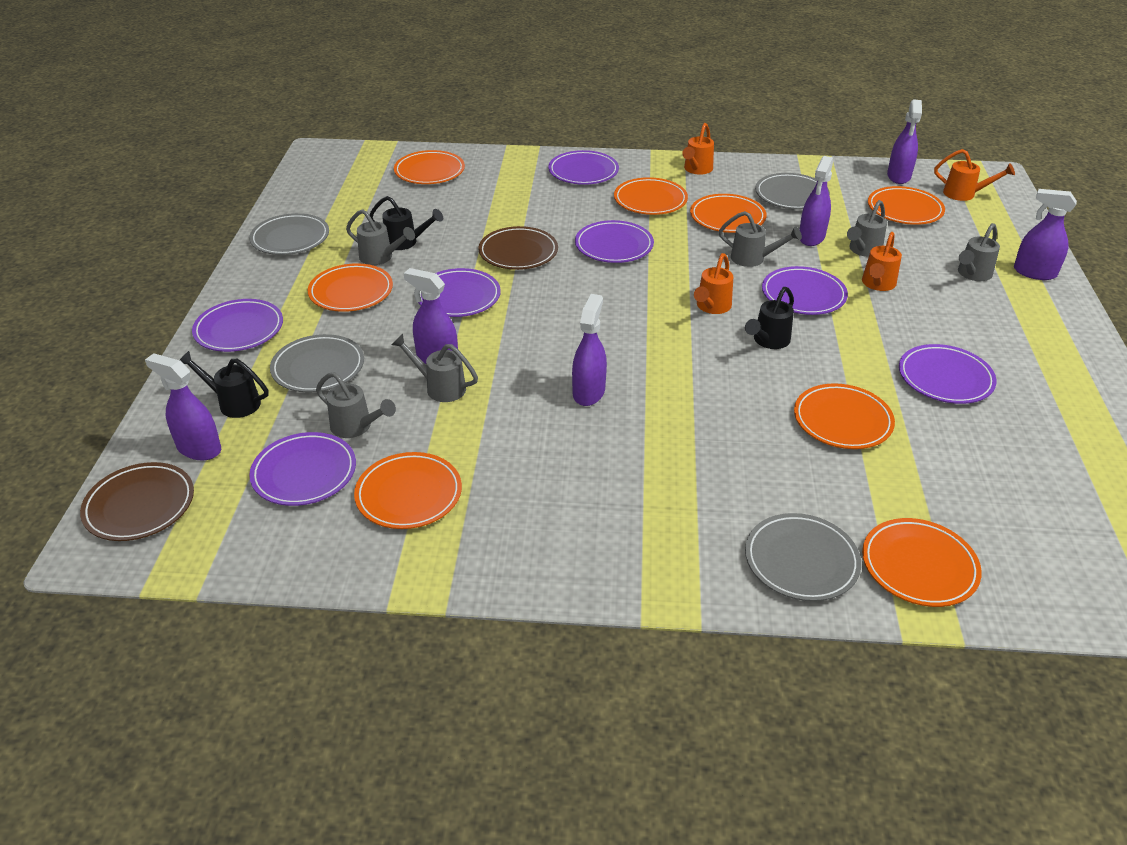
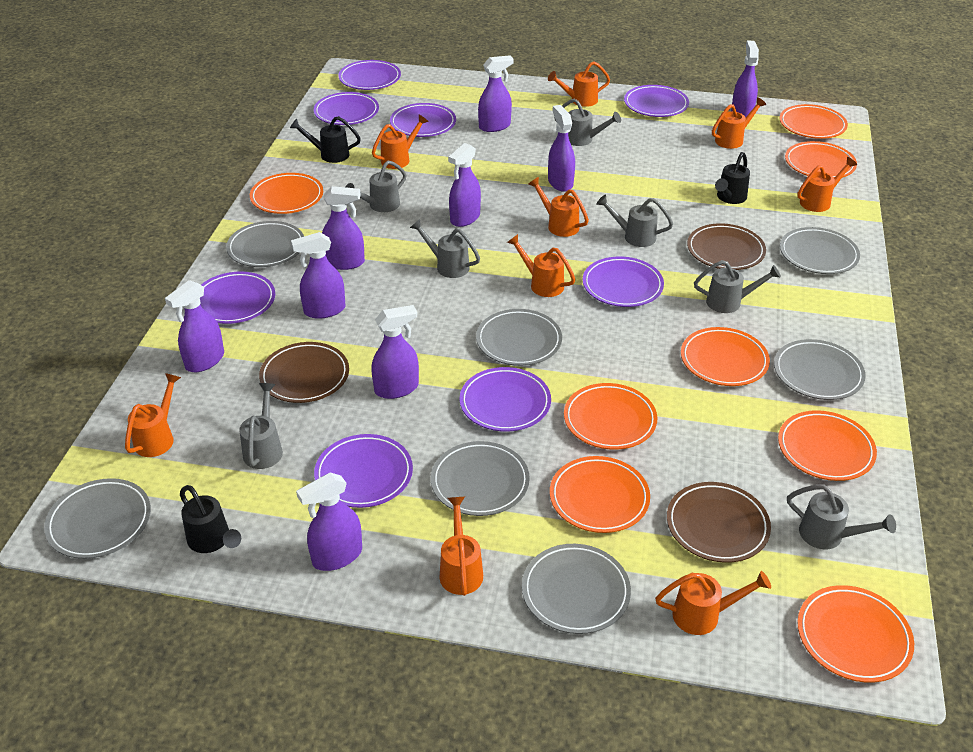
brown plate: 2 -> 3
grey plate: 4 -> 7
grey watering can: 6 -> 7
orange watering can: 4 -> 9
purple plate: 7 -> 8
purple spray bottle: 6 -> 9

